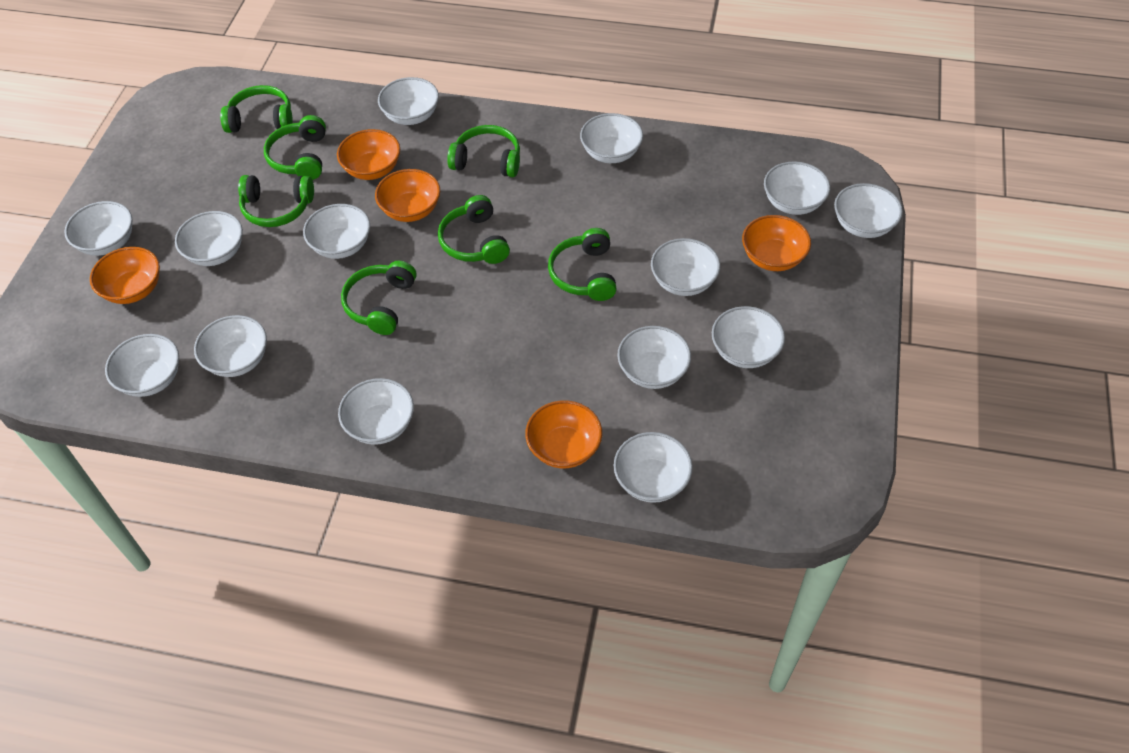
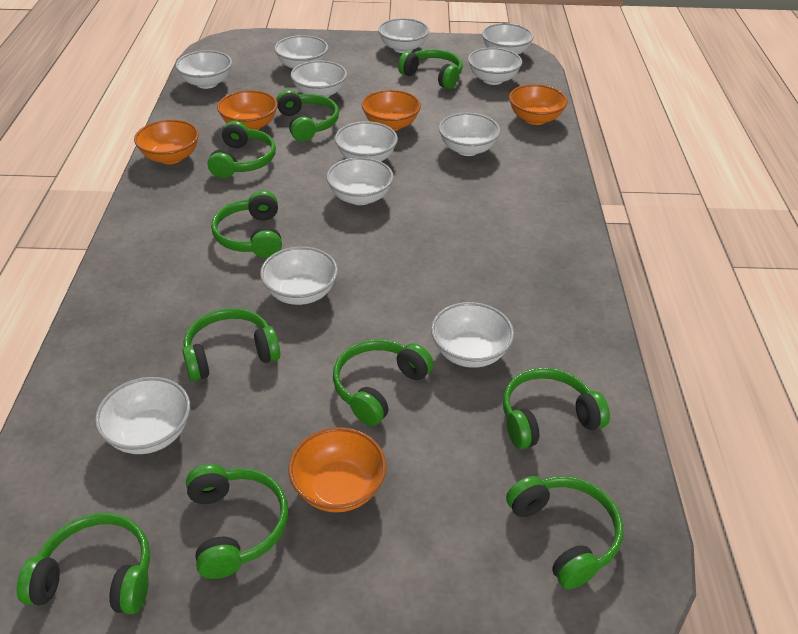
green headphones: 7 -> 10
white bowl: 14 -> 12

